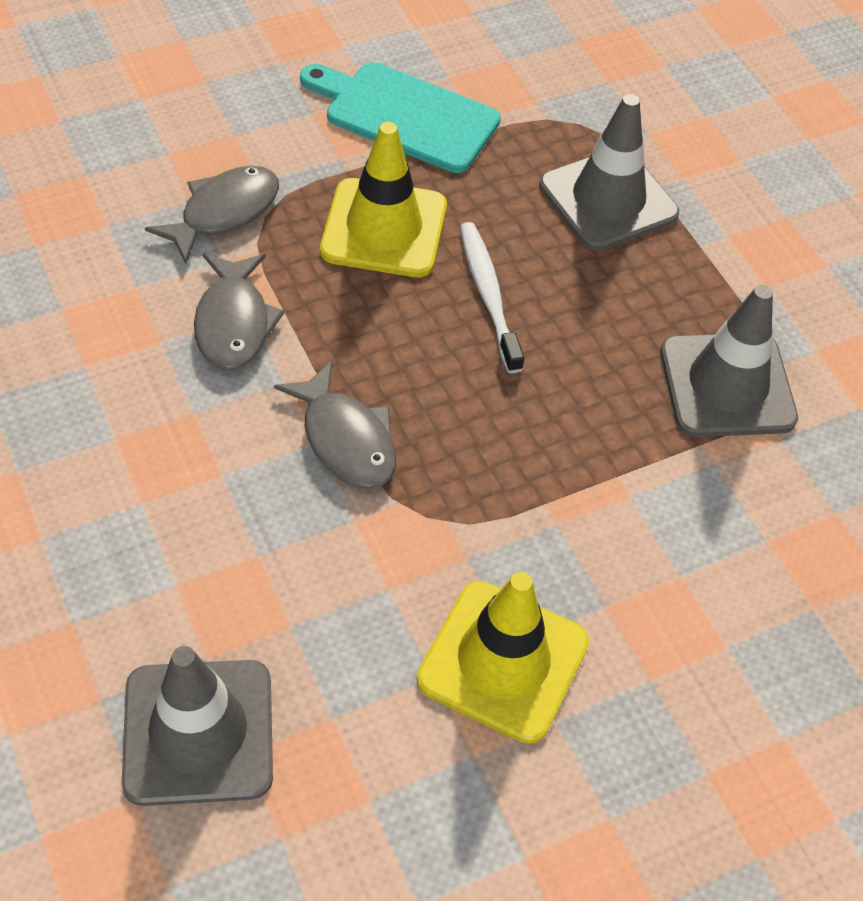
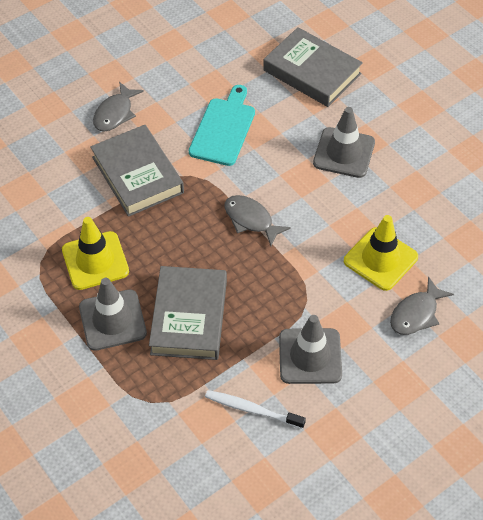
grey book: 0 -> 3

